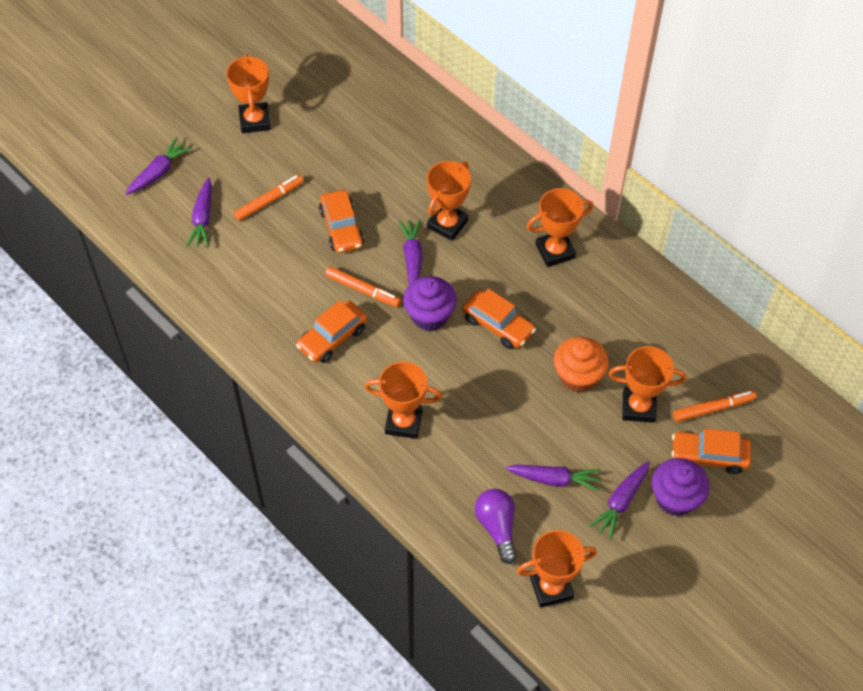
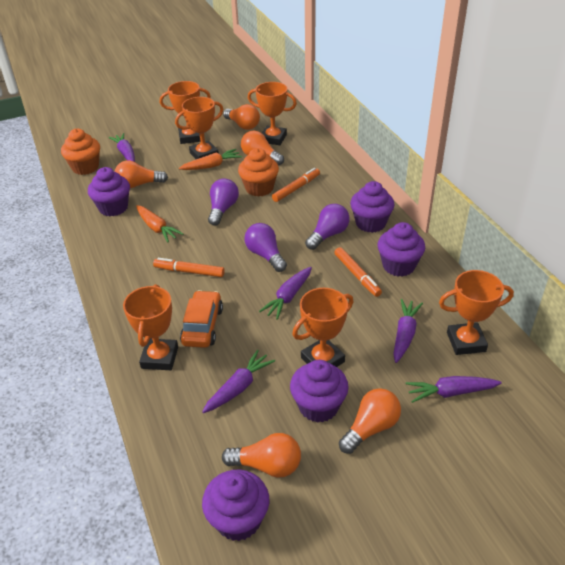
orange car: 4 -> 1
orange carrot: 0 -> 2
orange cupcake: 1 -> 2
orange light bulb: 0 -> 5
purple cupcake: 2 -> 5
purple light bulb: 1 -> 3

